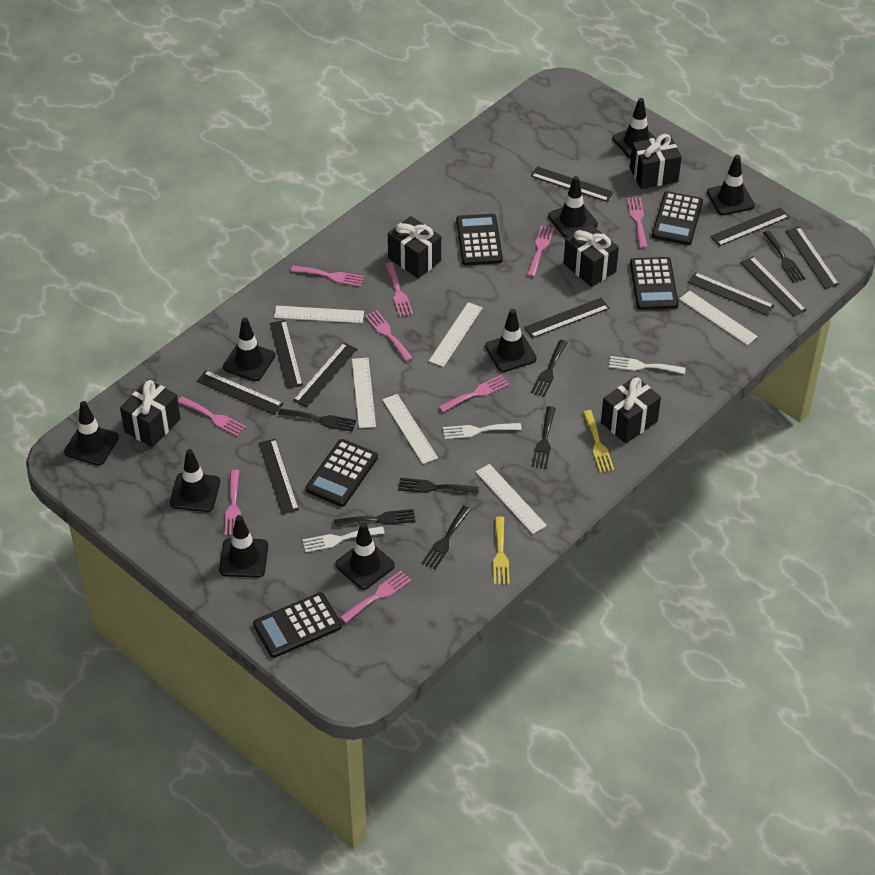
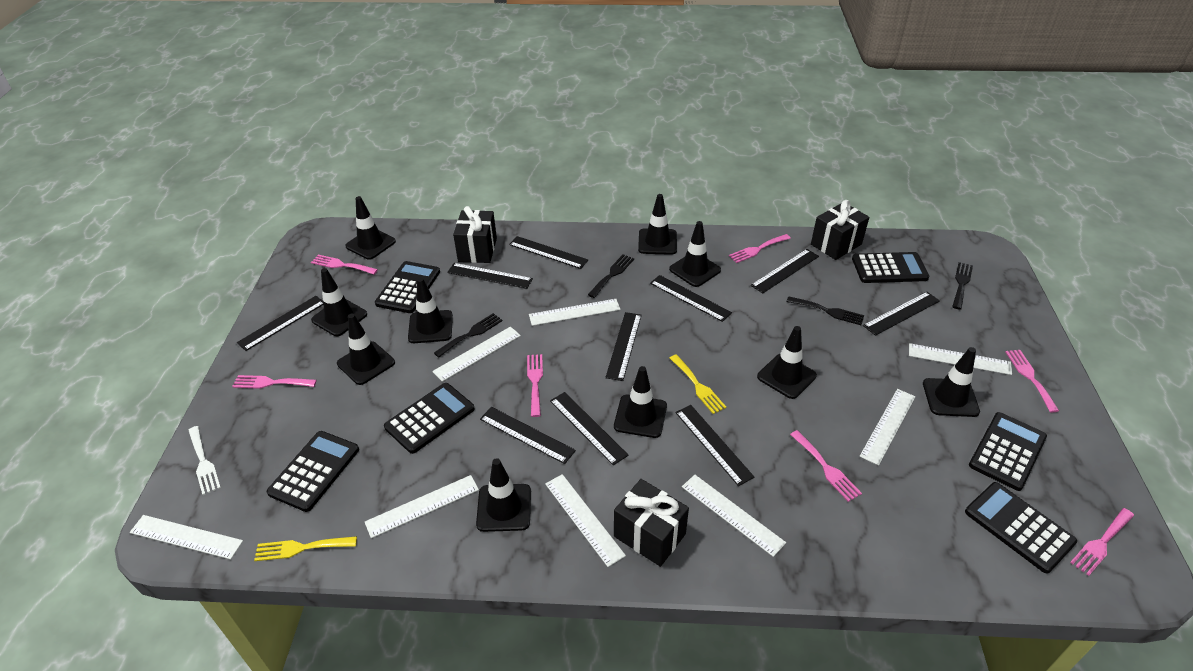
black calculator: 5 -> 6
black fork: 7 -> 4
black gift: 5 -> 3
black traffic cone: 9 -> 10
pink fork: 9 -> 7
white fork: 3 -> 1
white ruler: 6 -> 8

